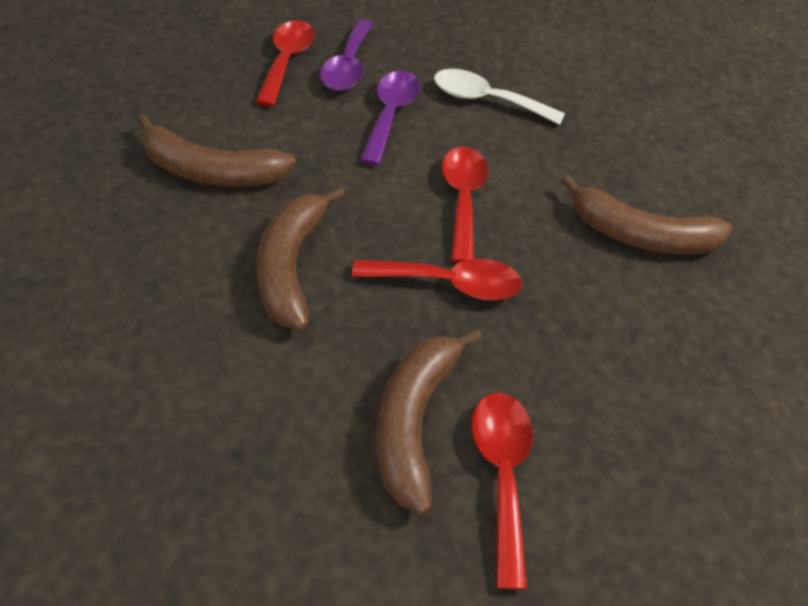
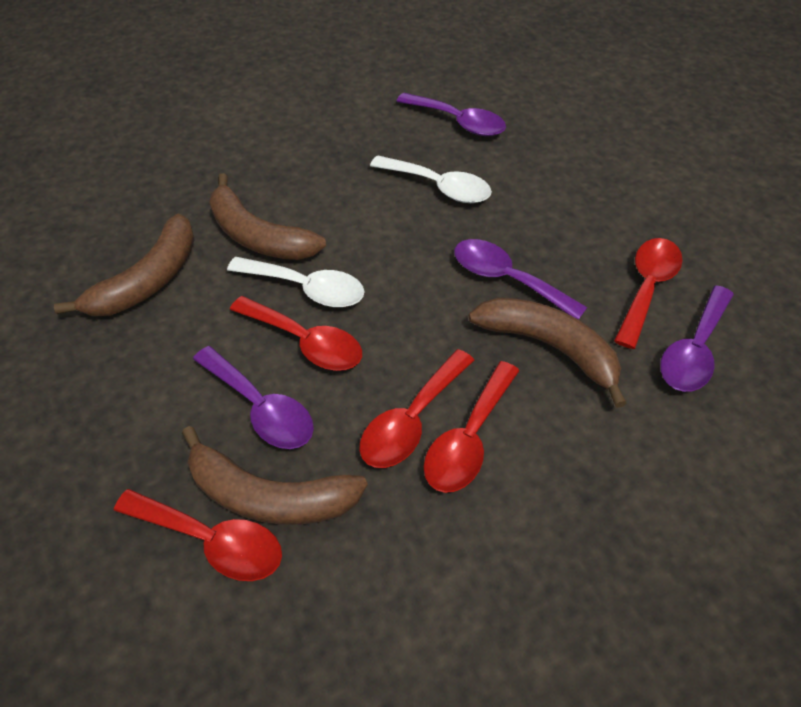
purple spoon: 2 -> 4
red spoon: 4 -> 5
white spoon: 1 -> 2

